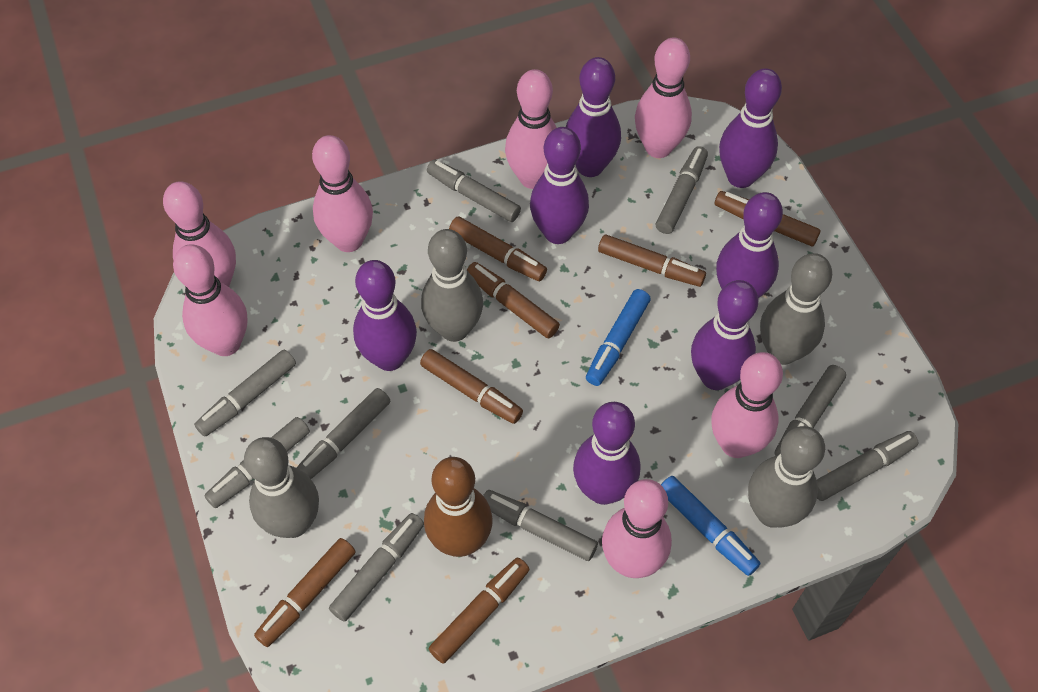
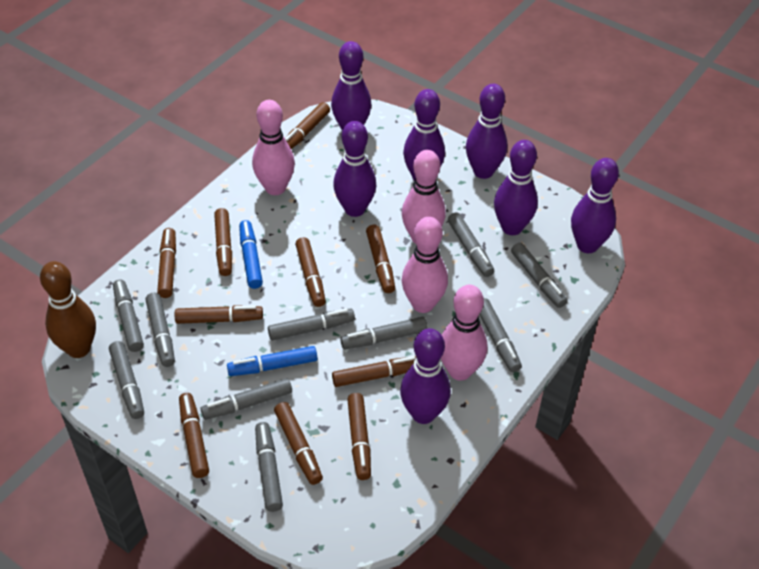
brown marker: 7 -> 10
grey bowling pin: 4 -> 0
grey marker: 9 -> 10
pink bowling pin: 7 -> 4

